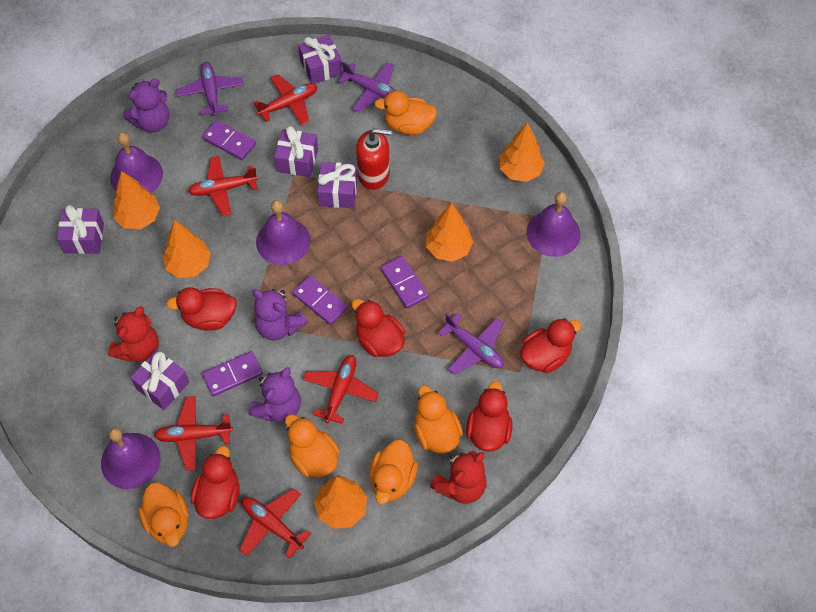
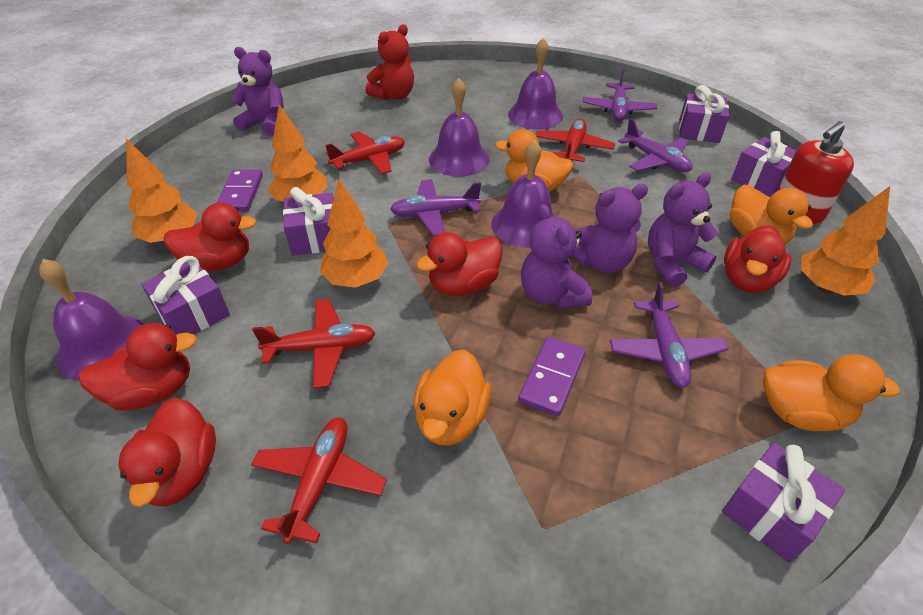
orange duck: 5 -> 4
orange tree: 5 -> 4
purple domino: 4 -> 2
purple plane: 3 -> 4
purple teddy bear: 3 -> 4
red plane: 5 -> 4
red teddy bear: 2 -> 1

